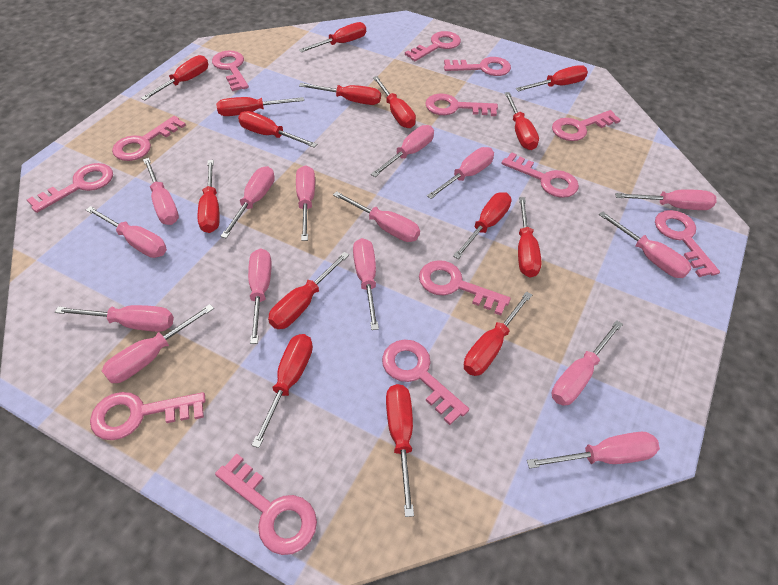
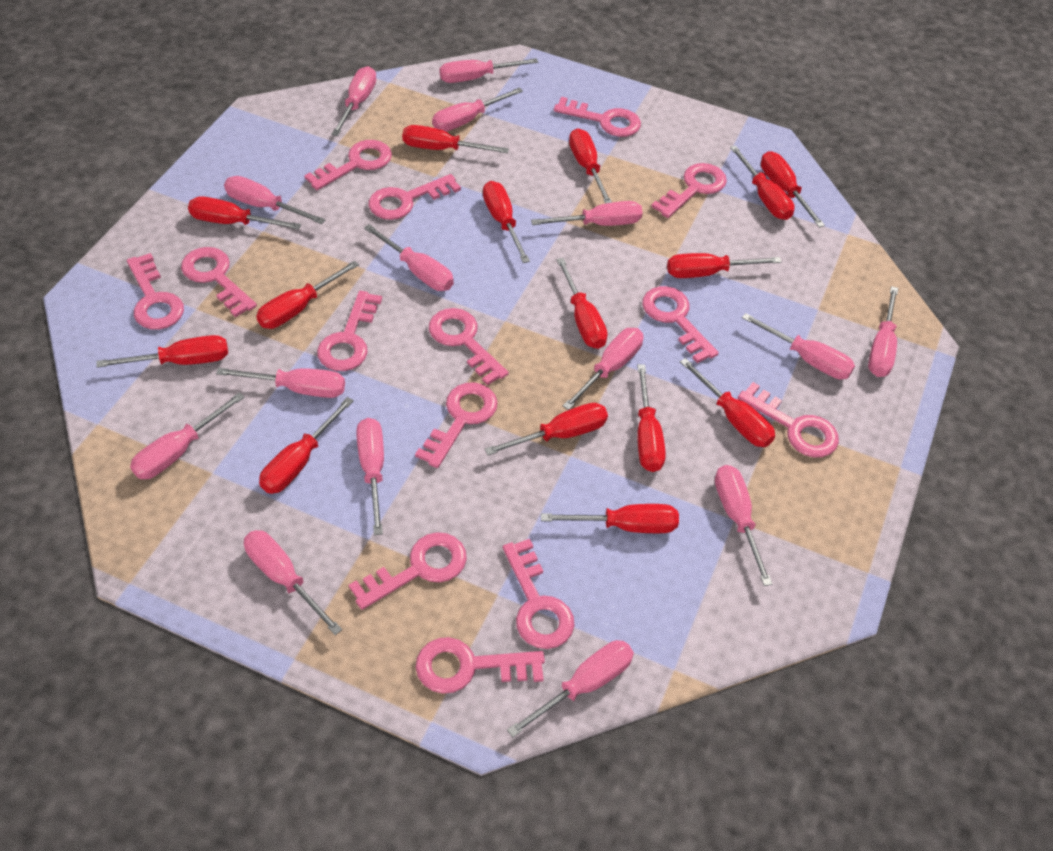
pink key: 13 -> 14

